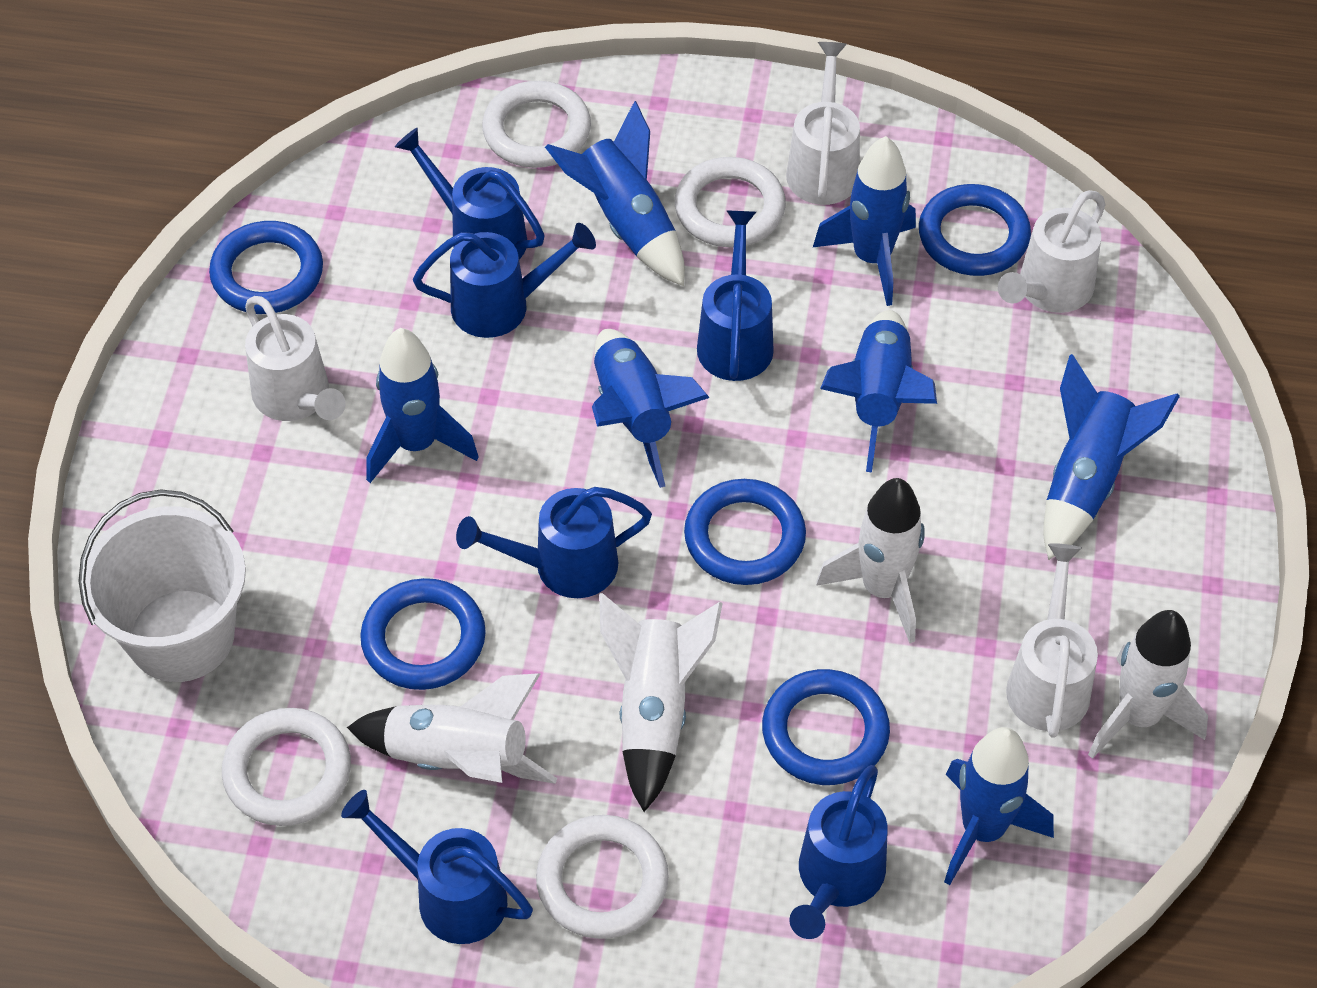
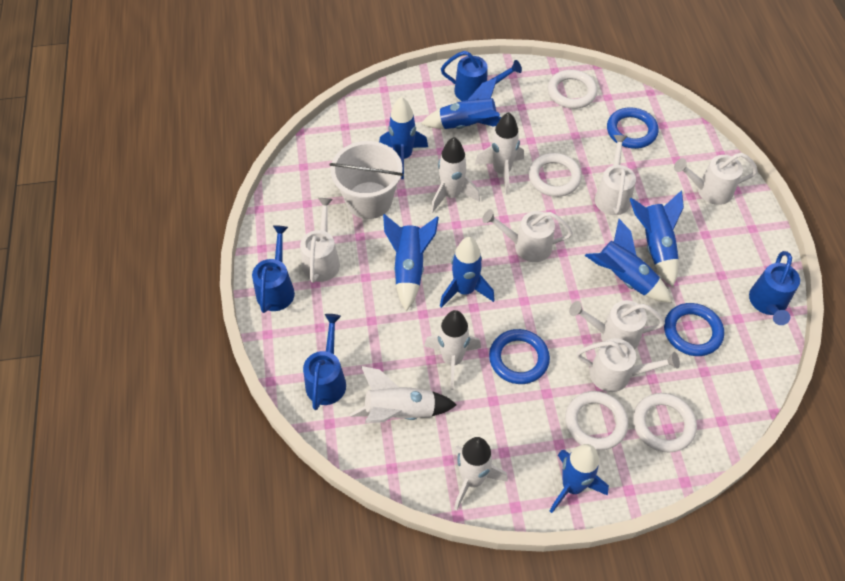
blue ring: 5 -> 3
blue watering can: 6 -> 4
white rocket: 4 -> 5
white watering can: 4 -> 6

